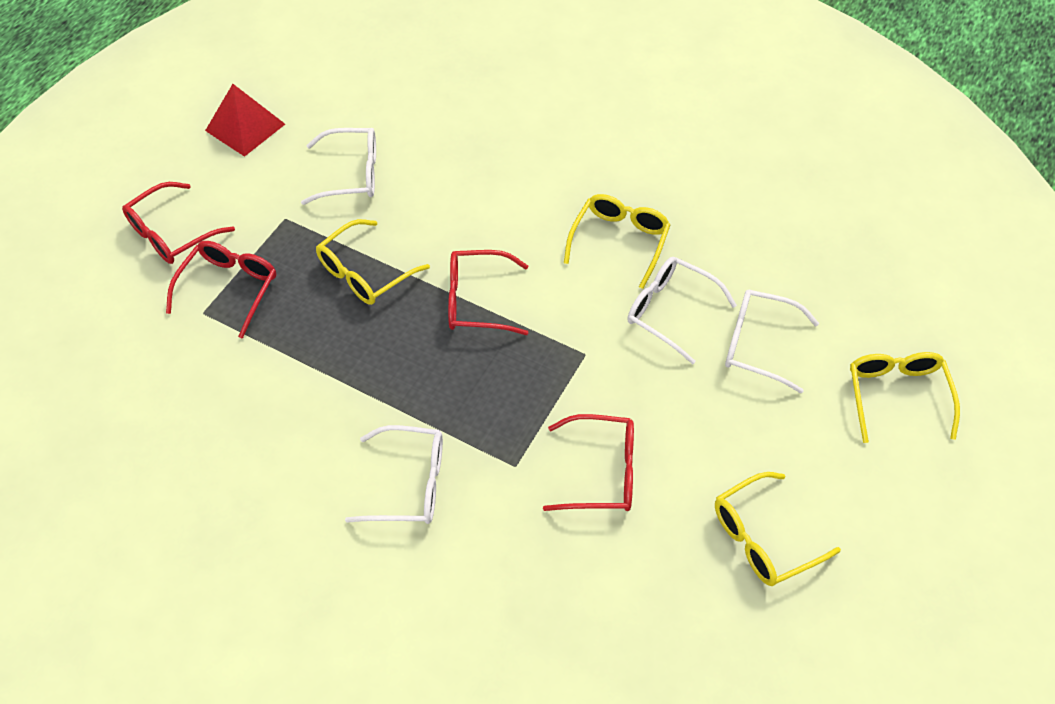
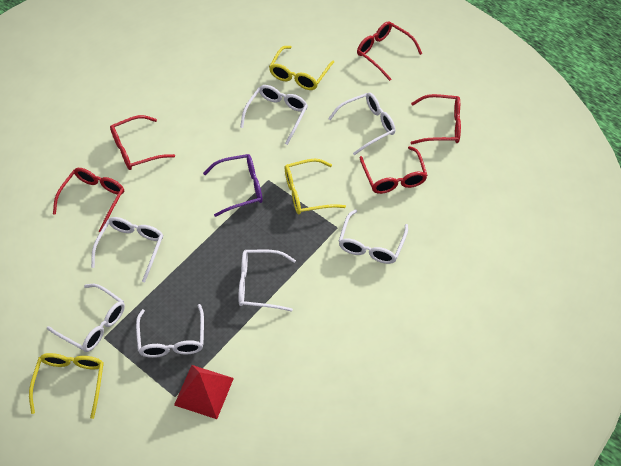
purple glasses: 0 -> 1
red glasses: 4 -> 5
white glasses: 4 -> 7
yellow glasses: 4 -> 3

